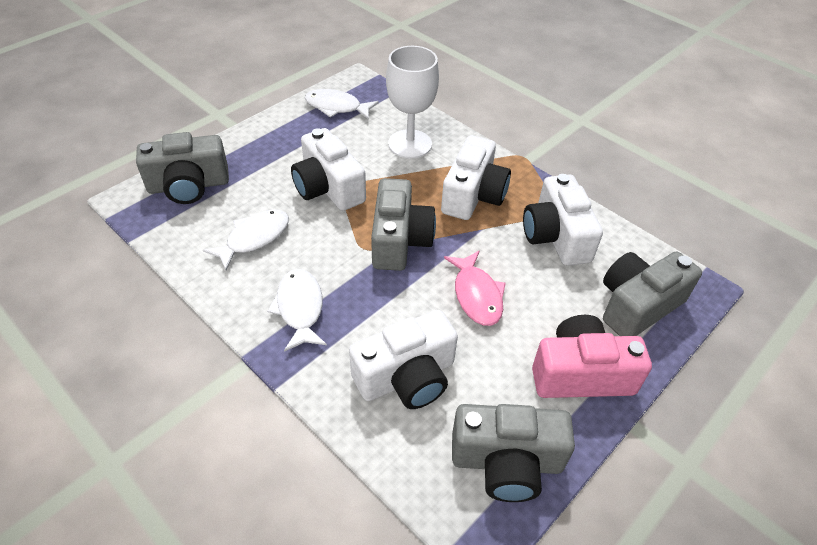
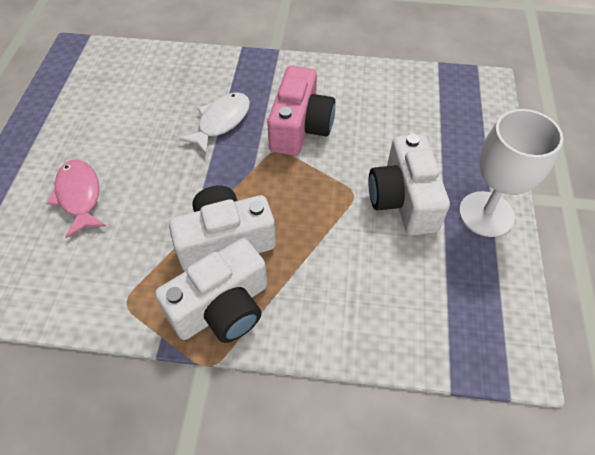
grey camera: 4 -> 0
white camera: 4 -> 3
white fish: 3 -> 1

